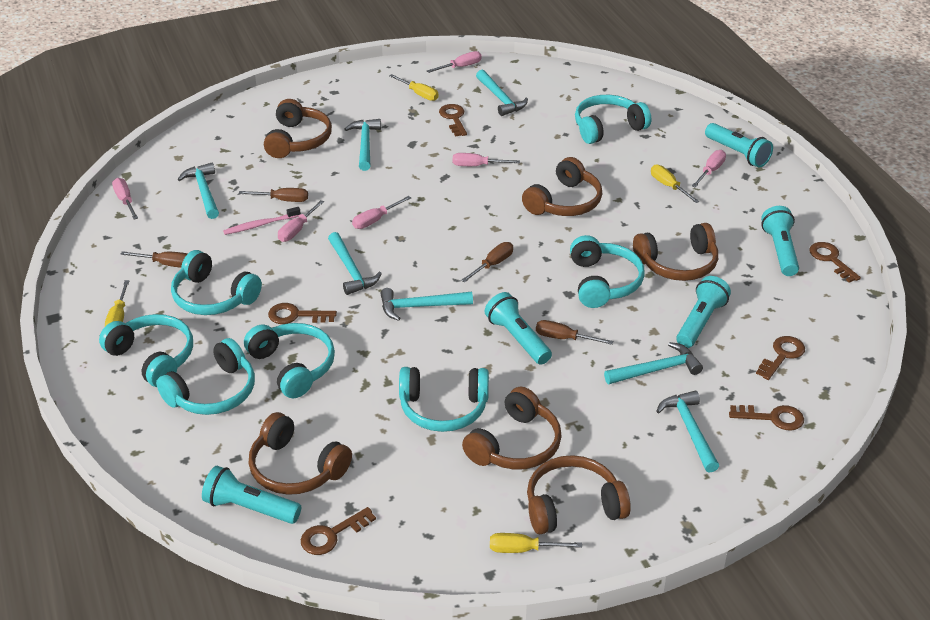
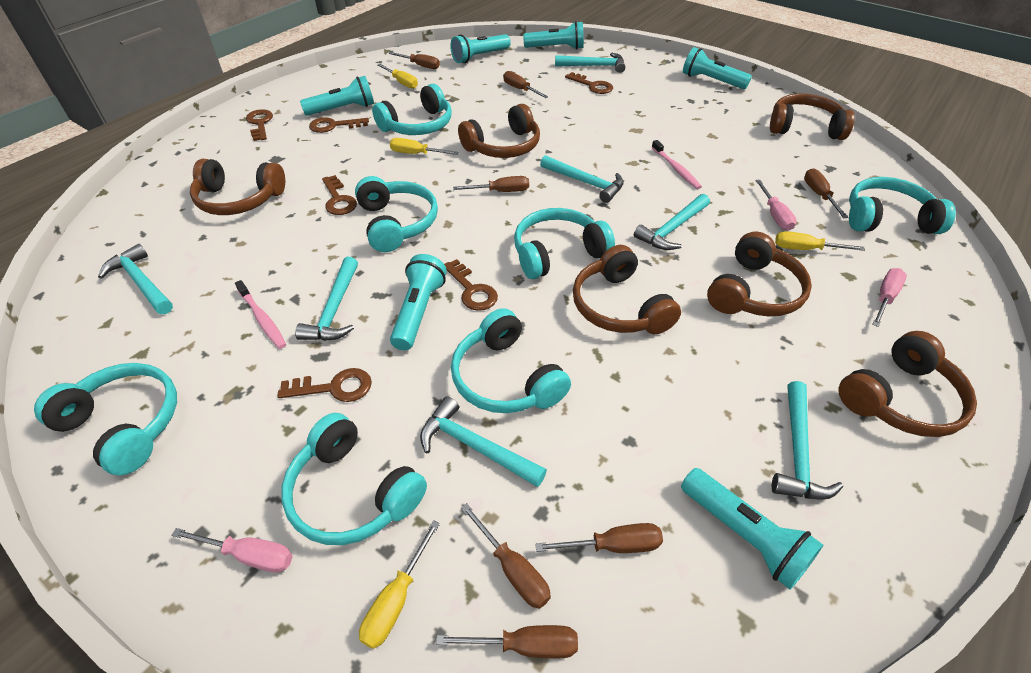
brown screwdriver: 4 -> 7
pink screwdriver: 6 -> 3
pink toothbrush: 1 -> 2
turquoise flashlight: 5 -> 6

